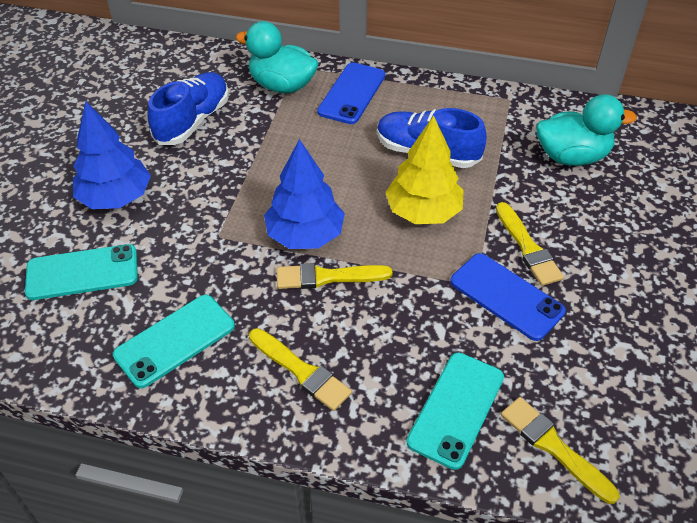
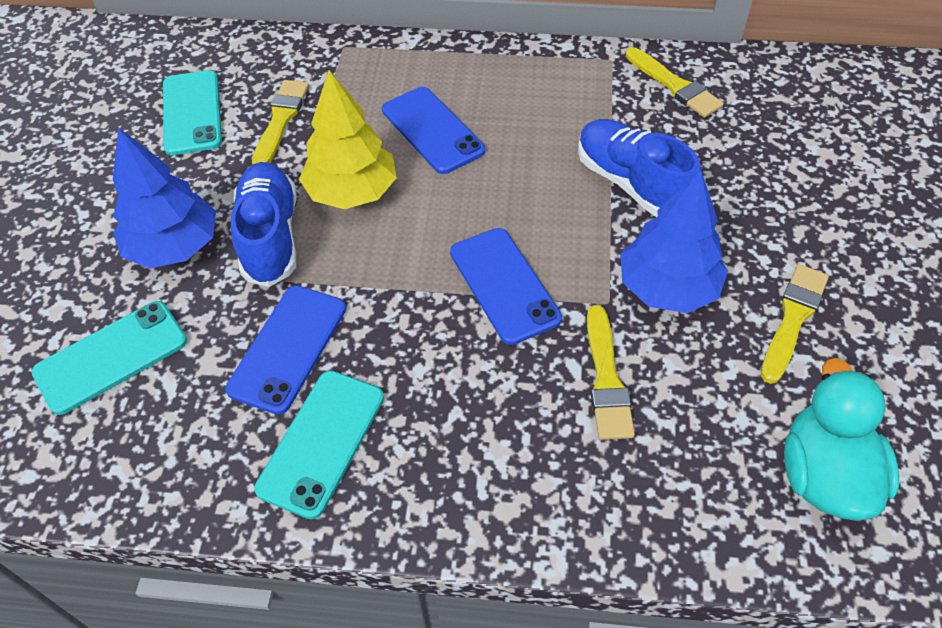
blue phone: 2 -> 3
turquoise duck: 2 -> 1

